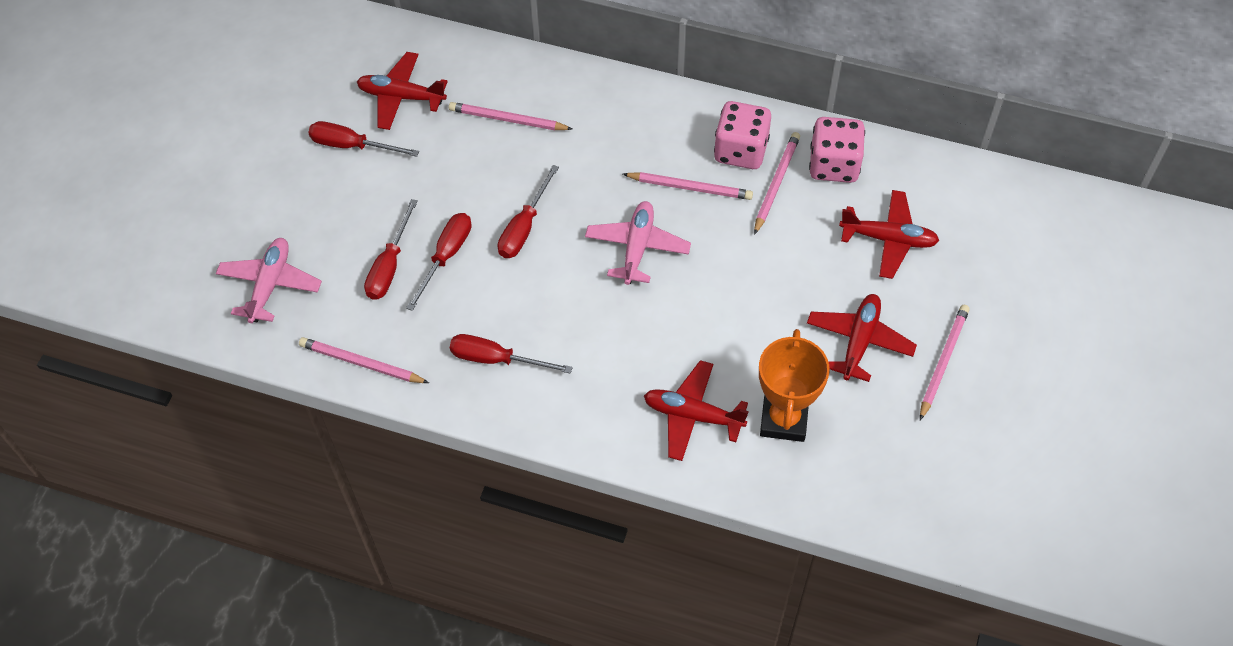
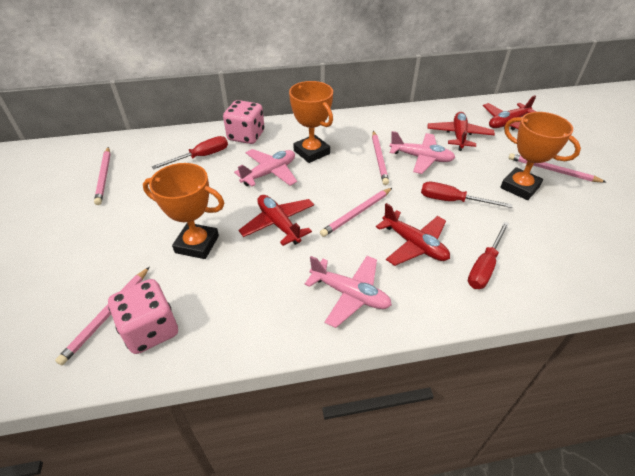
orange trophy: 1 -> 3
pink plane: 2 -> 3
red screwdriver: 5 -> 3

